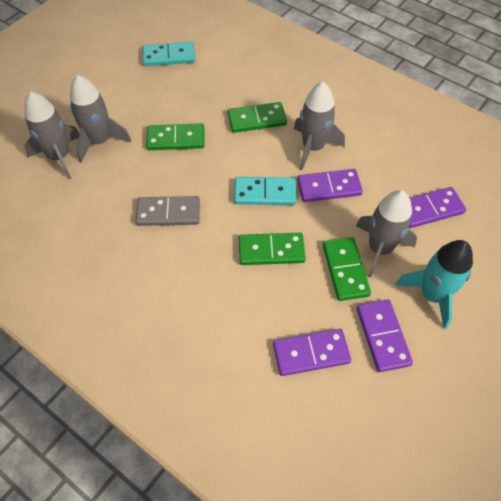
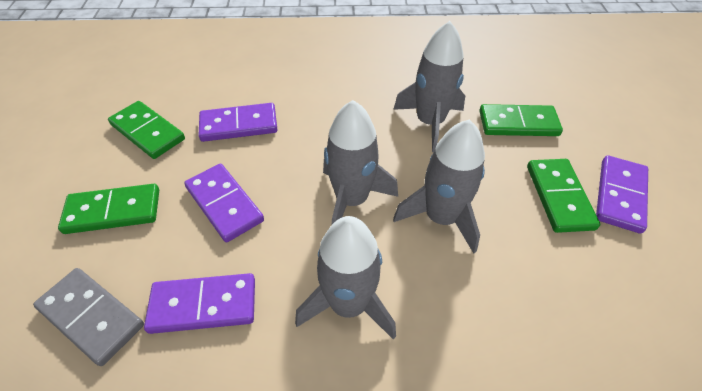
turquoise domino: 2 -> 0
turquoise rocket: 1 -> 0

